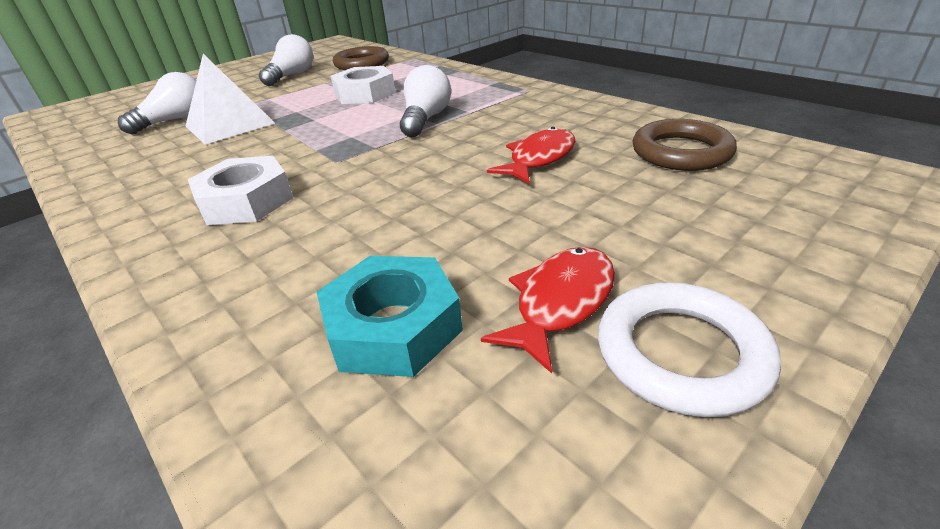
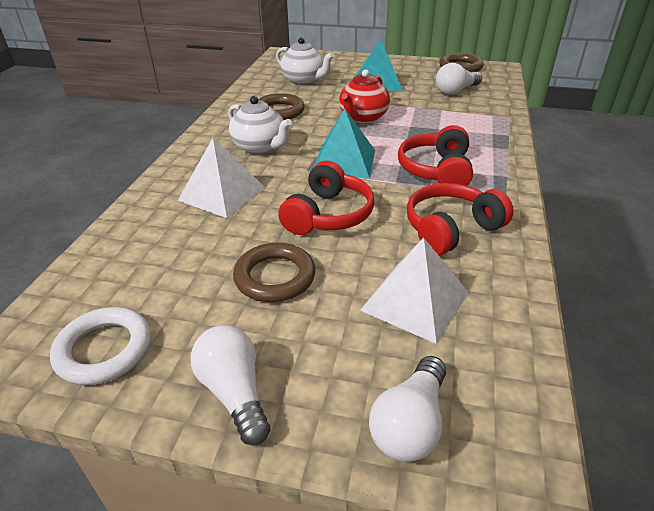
brown ring: 2 -> 3
red fish: 2 -> 0
red headphones: 0 -> 3
red teapot: 0 -> 1
turquoise nut: 1 -> 0
turquoise pyramid: 0 -> 2
white nut: 2 -> 0
white pyramid: 1 -> 2
white teapot: 0 -> 2

